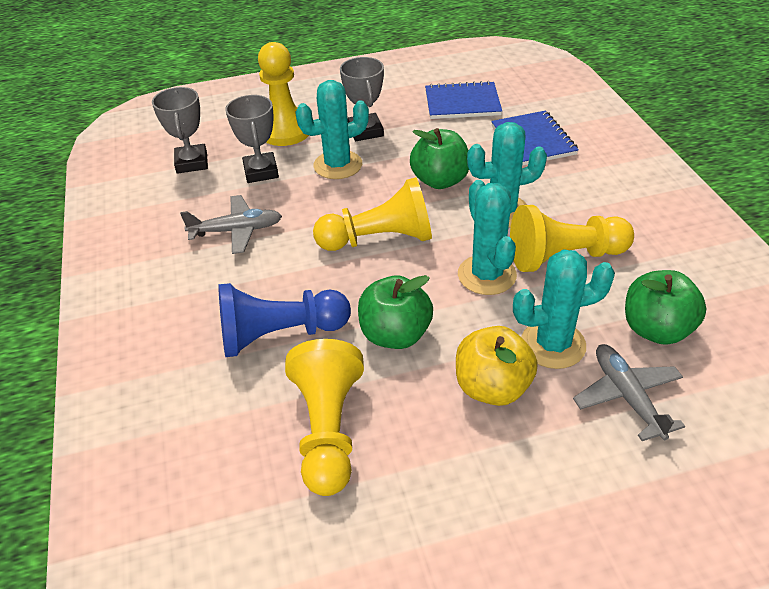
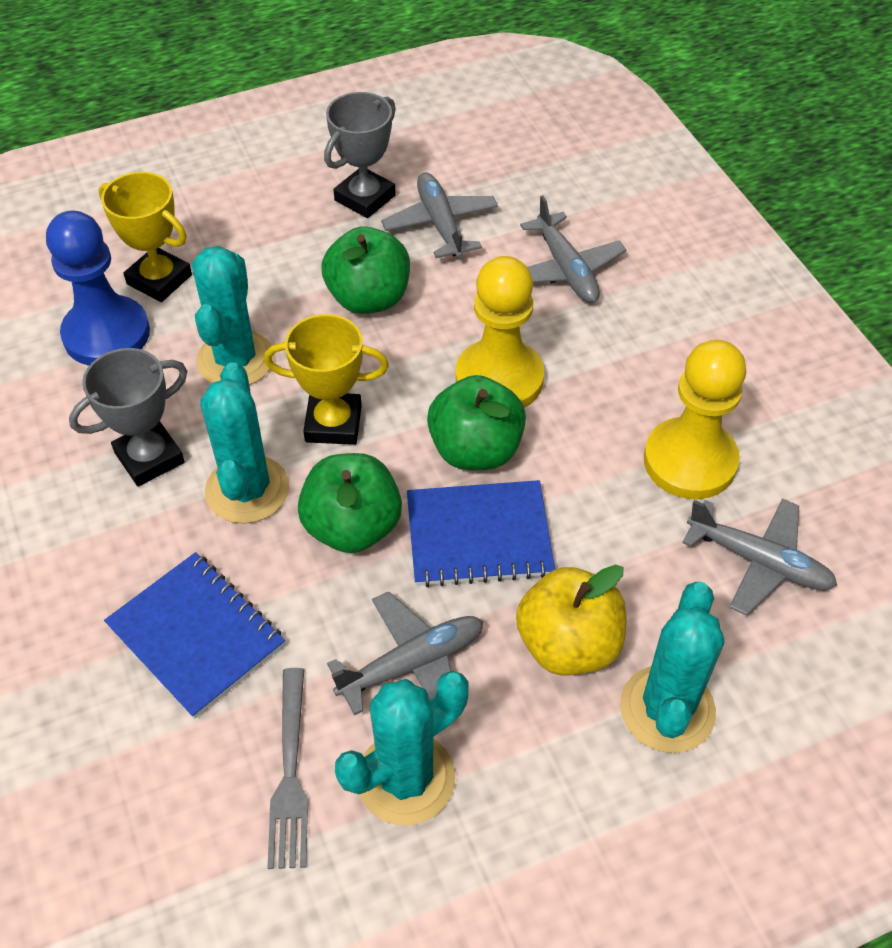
grey fork: 0 -> 1
grey plane: 2 -> 4
grey trophy: 3 -> 2
yellow pawn: 4 -> 2
yellow trophy: 0 -> 2

